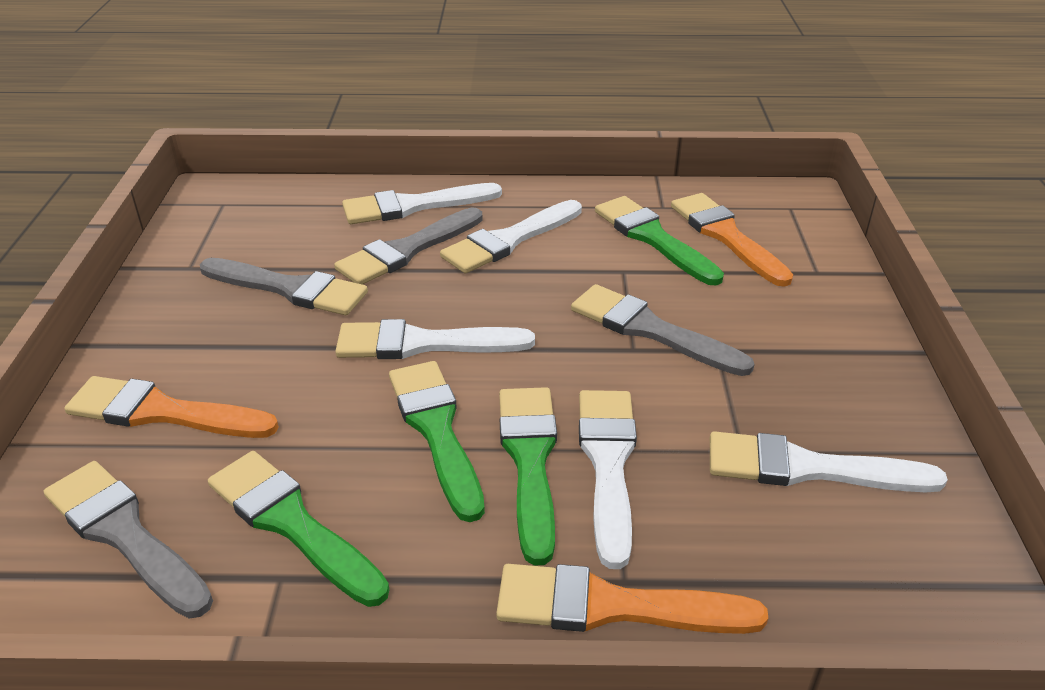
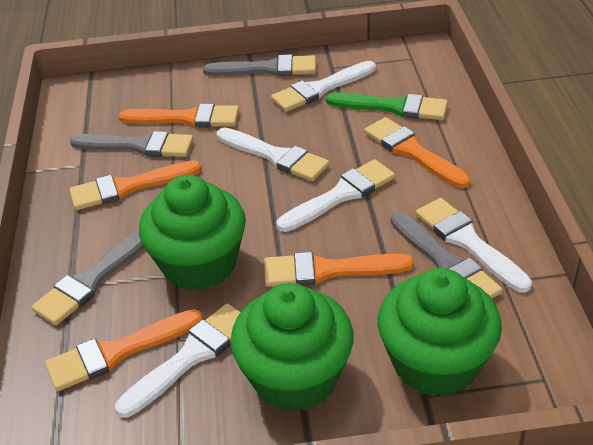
green brush: 4 -> 1
green cupcake: 0 -> 3
orange brush: 3 -> 5

